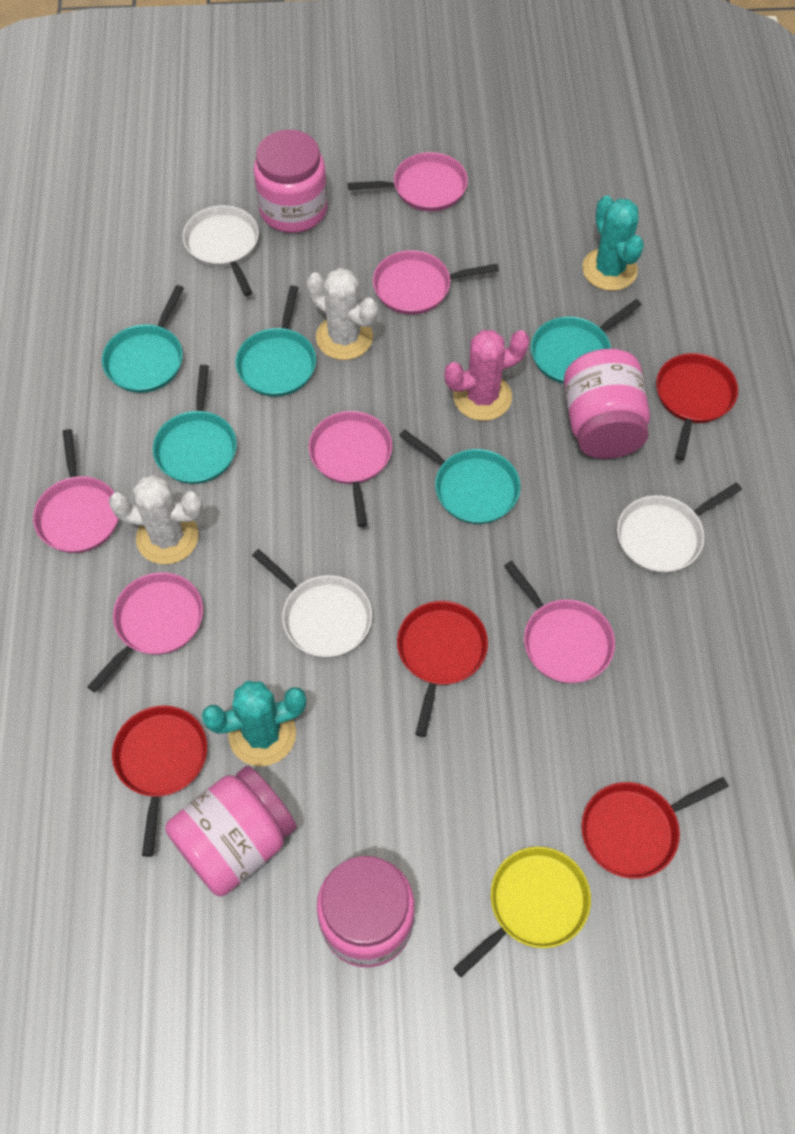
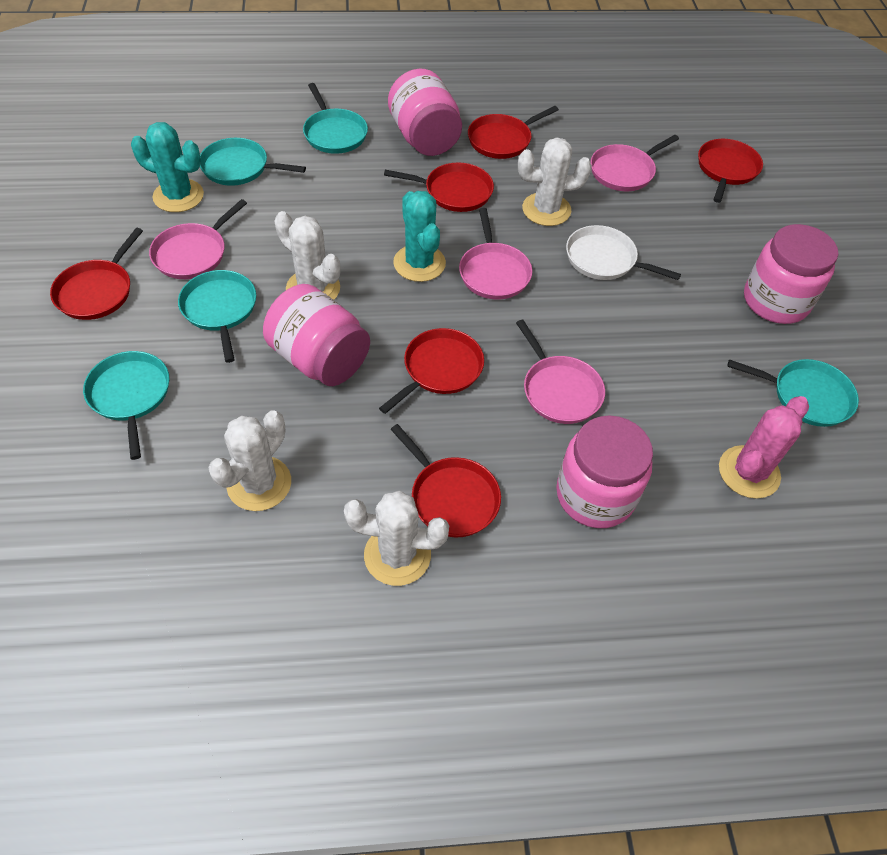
pink pan: 6 -> 4
red pan: 4 -> 6
white cactus: 2 -> 4
white pan: 3 -> 1
yellow pan: 1 -> 0

